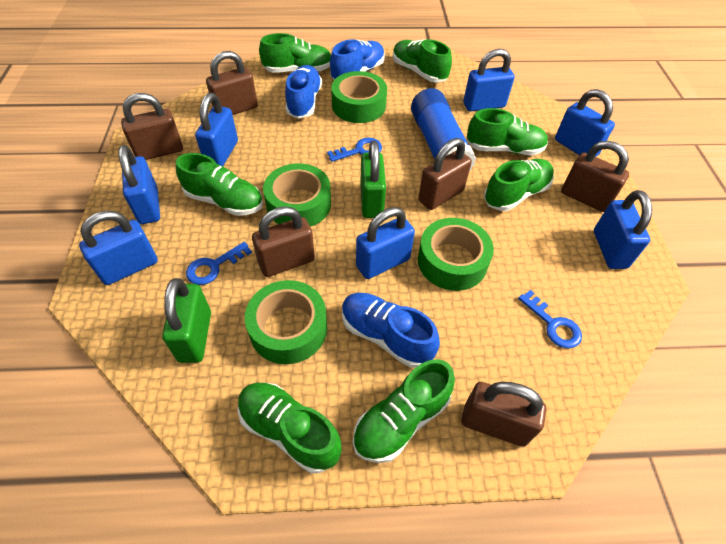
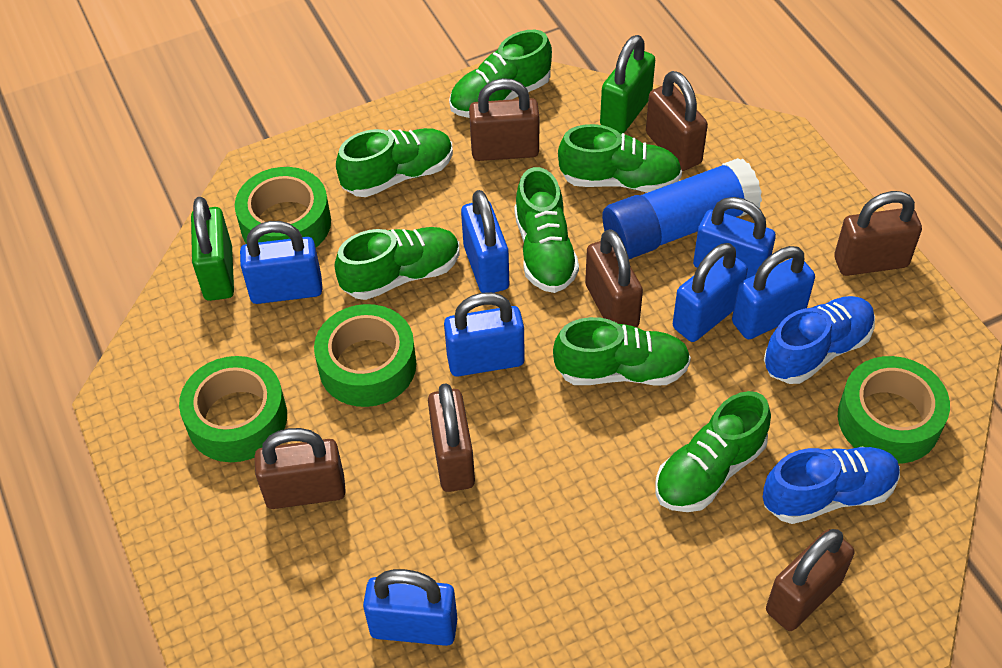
blue key: 3 -> 0
blue shoe: 3 -> 2
brown padlock: 6 -> 7

